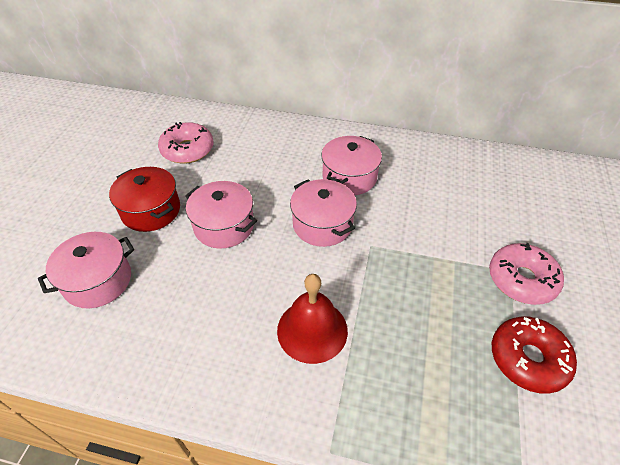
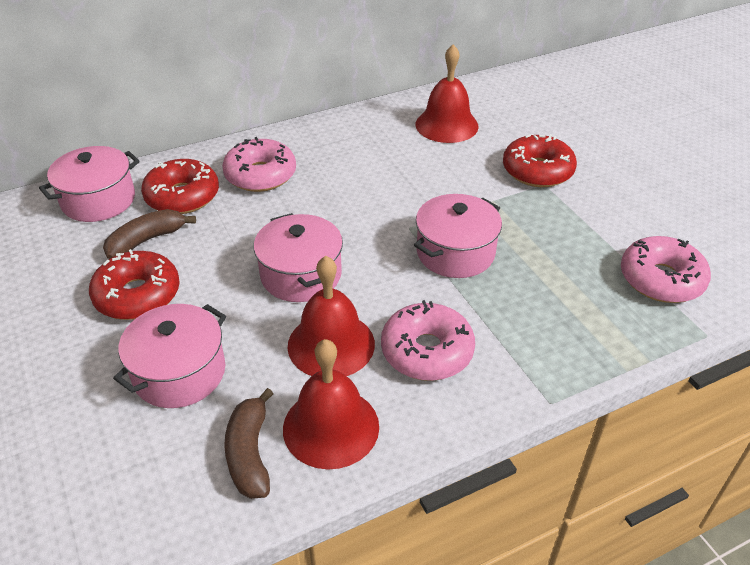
brown banana: 0 -> 2
pink donut: 2 -> 3
red bell: 1 -> 3
red donut: 1 -> 3
red pot: 1 -> 0

